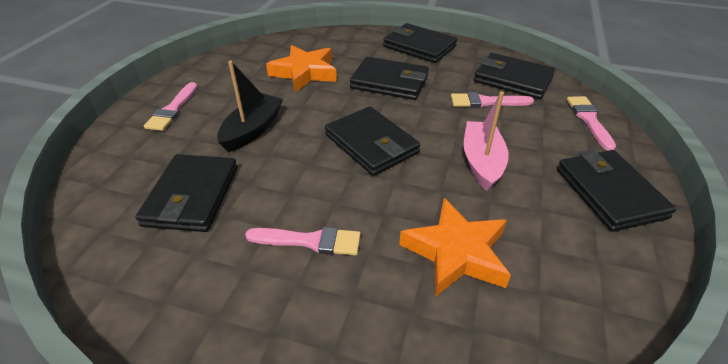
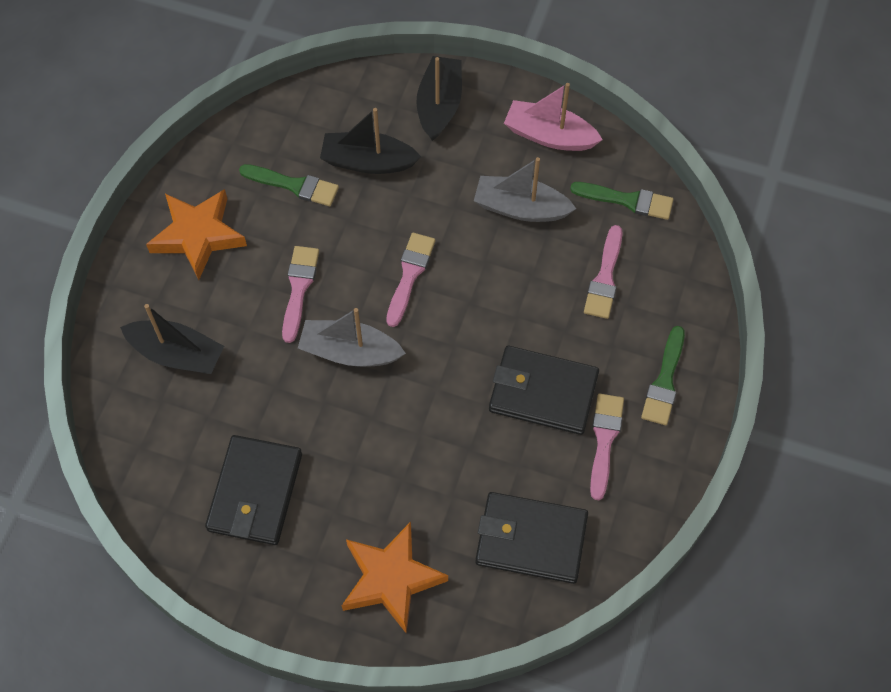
black boat: 1 -> 3
black wallet: 6 -> 3
green brush: 0 -> 3
grey boat: 0 -> 2

